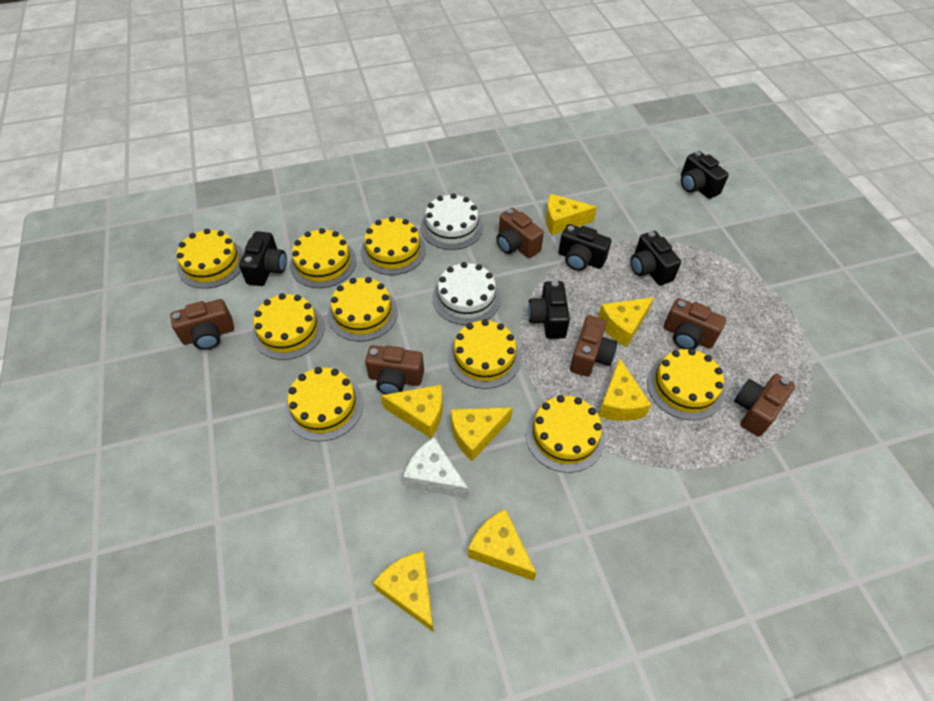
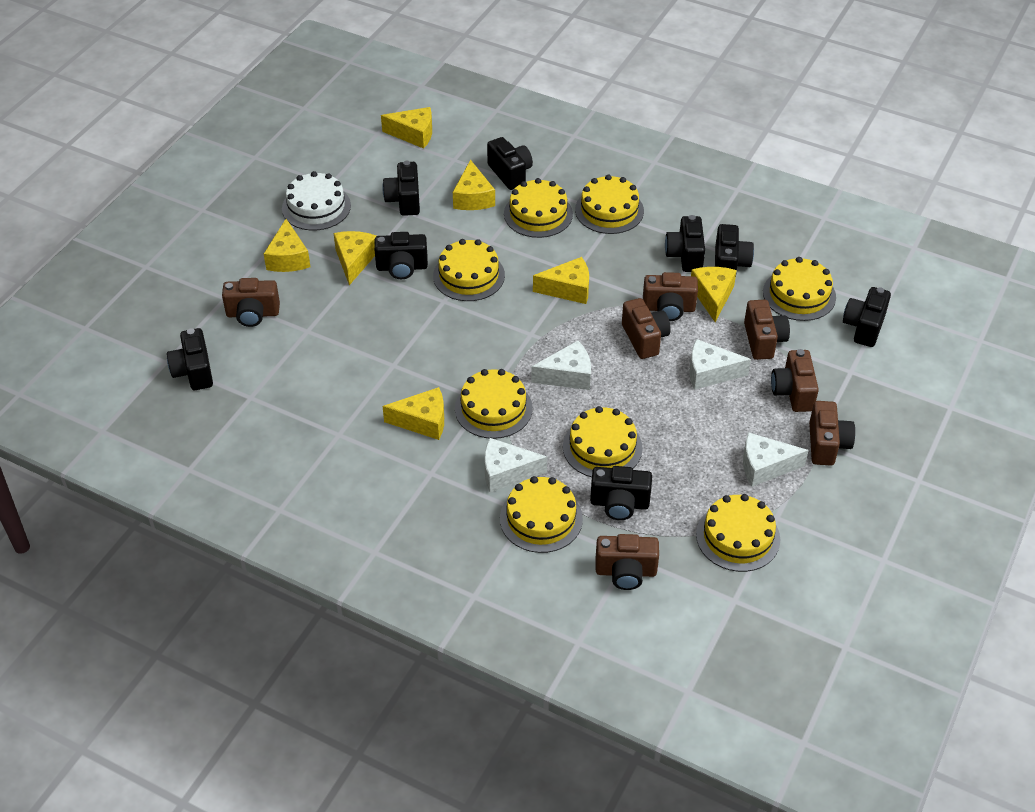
black camera: 5 -> 8
brown camera: 6 -> 7
white cake: 2 -> 1
white cheese: 1 -> 4
yellow cake: 9 -> 8

